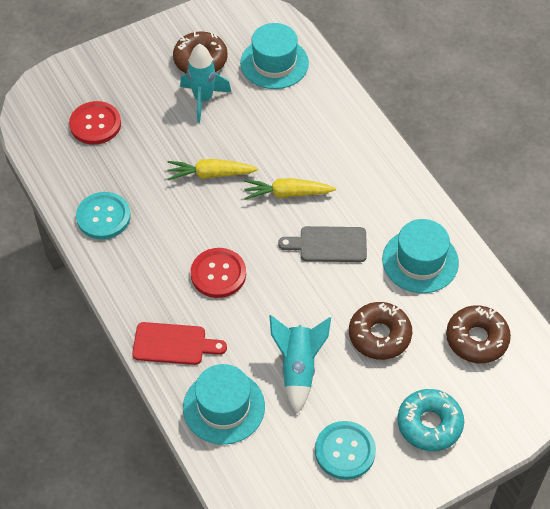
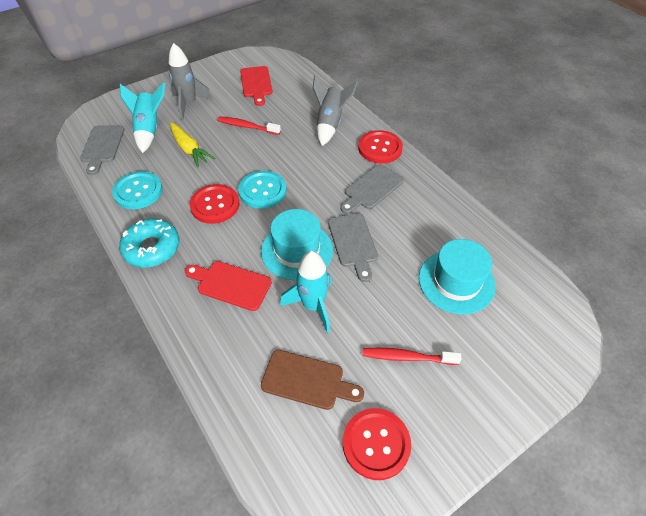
brown cutting board: 0 -> 1
brown donut: 3 -> 0
grey cutting board: 1 -> 3
grey rocket: 0 -> 2
red button: 2 -> 3
red cutting board: 1 -> 2
red toothbrush: 0 -> 2
turquoise hat: 3 -> 2
yellow carrot: 2 -> 1

